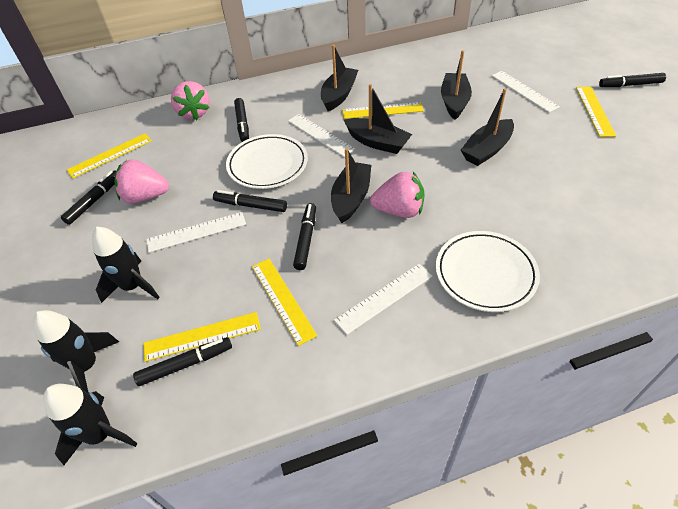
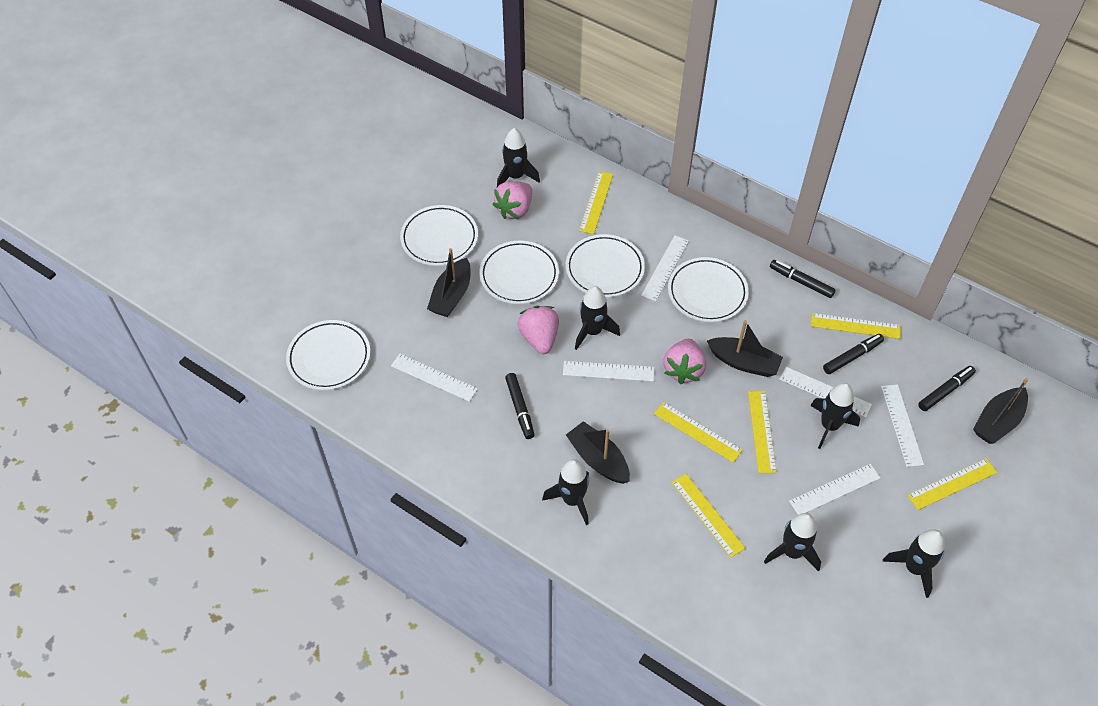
black boat: 5 -> 4
black marker: 6 -> 4
black rocket: 3 -> 6
white plate: 2 -> 5
white ruler: 4 -> 6
yellow ruler: 5 -> 6

